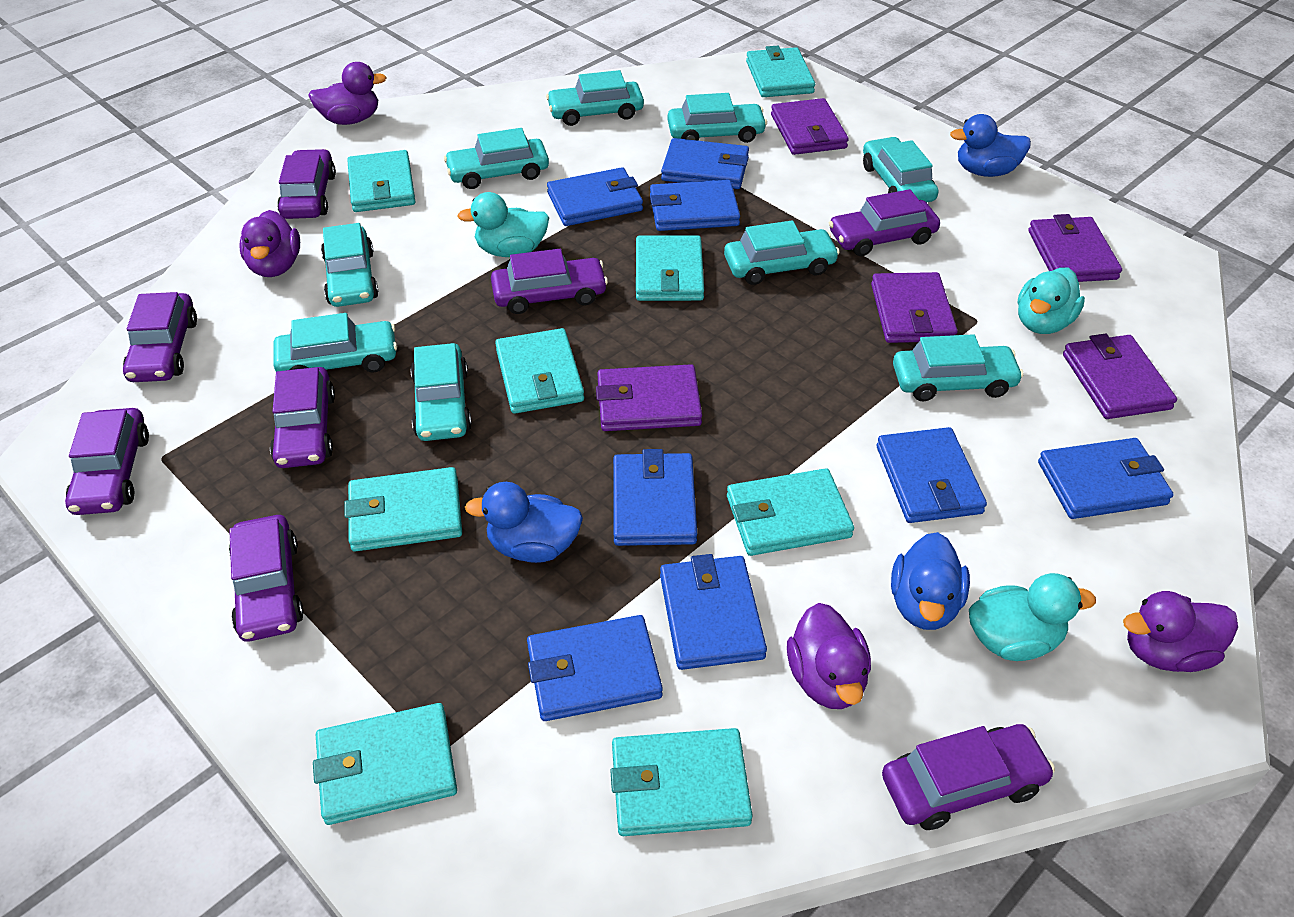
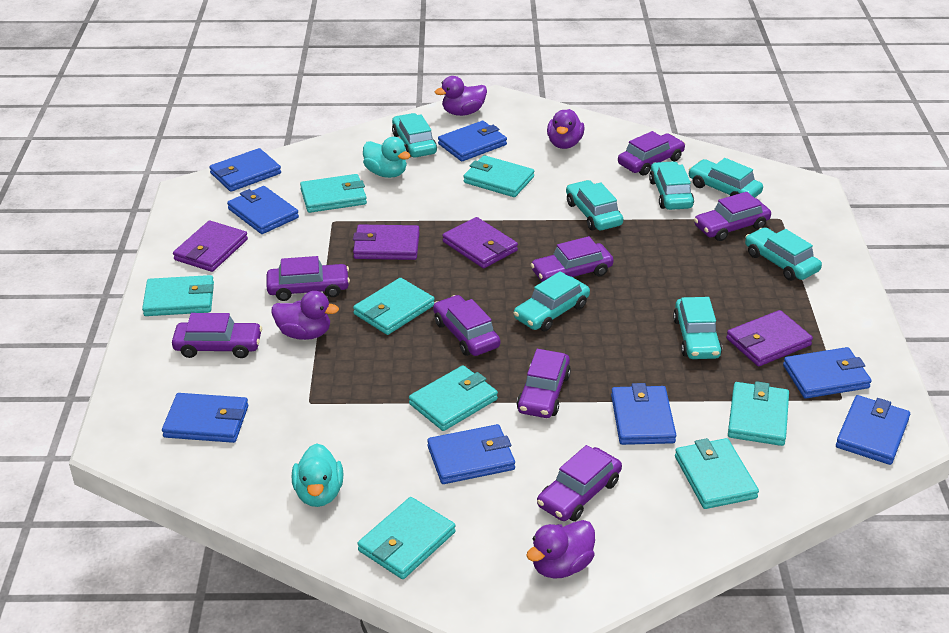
blue duck: 3 -> 0
purple wallet: 5 -> 4
turquoise car: 9 -> 7
turquoise duck: 3 -> 2

